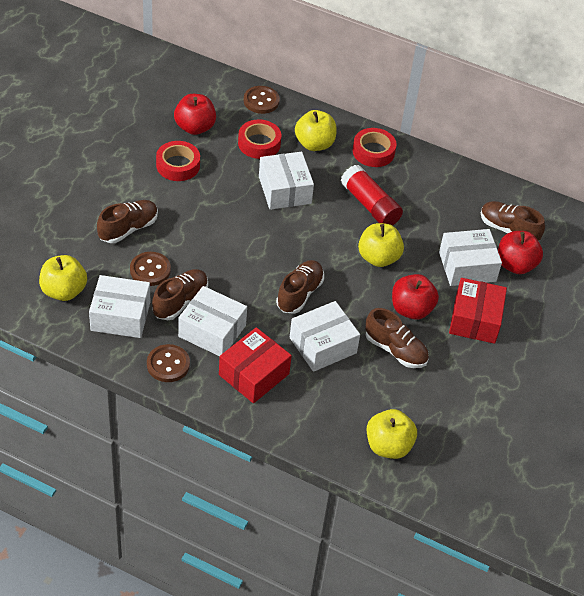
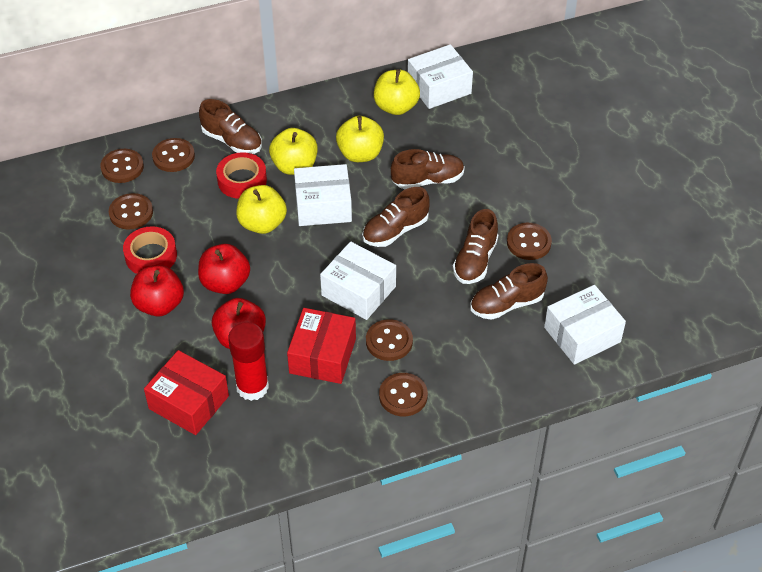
brown button: 3 -> 6
red tape: 3 -> 2
white box: 5 -> 4

